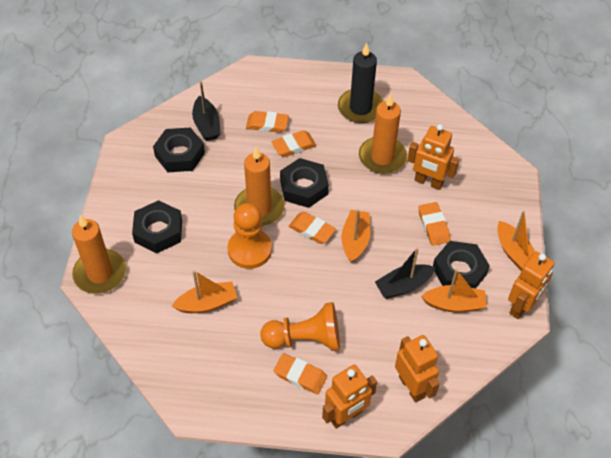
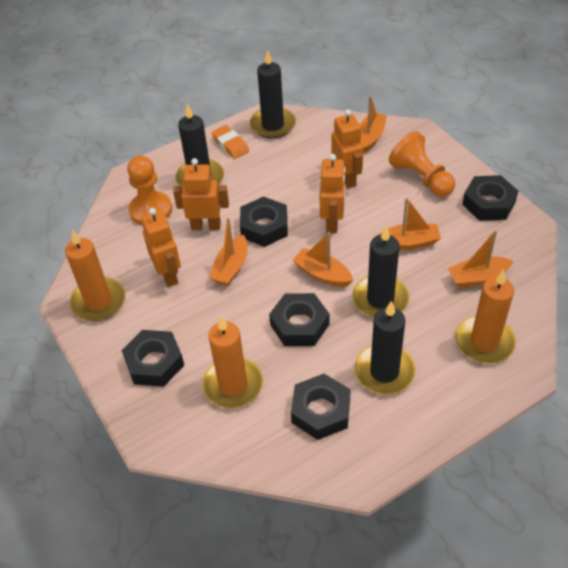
black boat: 2 -> 0
black candle: 1 -> 4
black nut: 4 -> 5
orange boat: 4 -> 5
orange eraser: 5 -> 1

